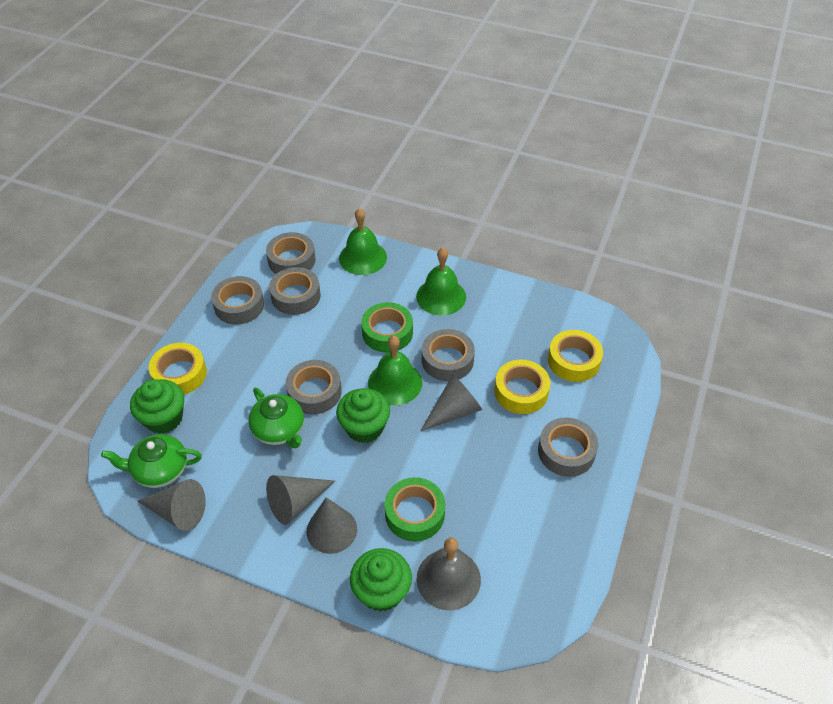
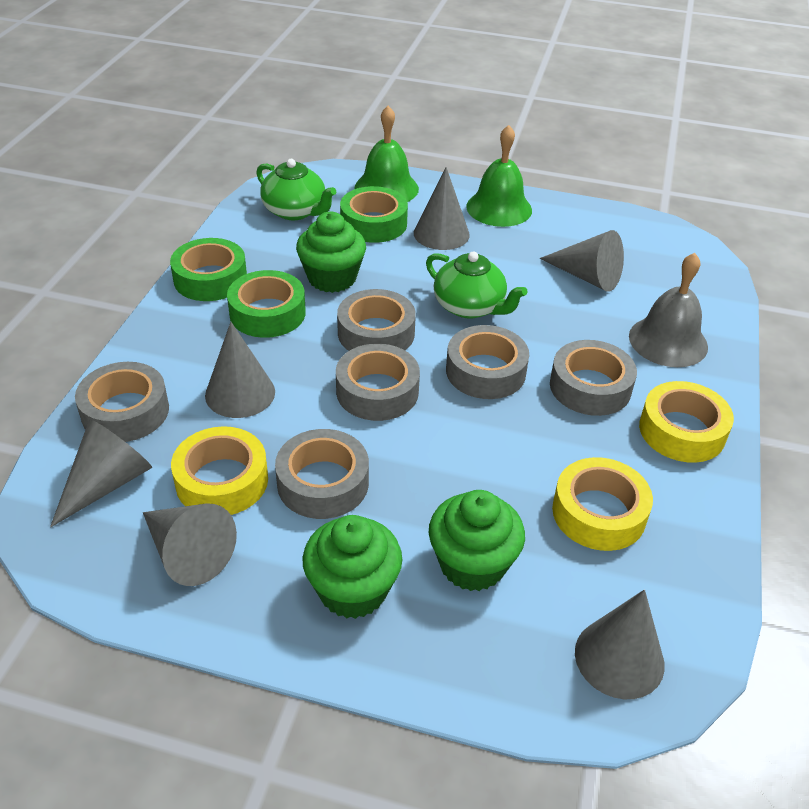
green bell: 3 -> 2
green tape: 2 -> 3
grey cone: 4 -> 6

